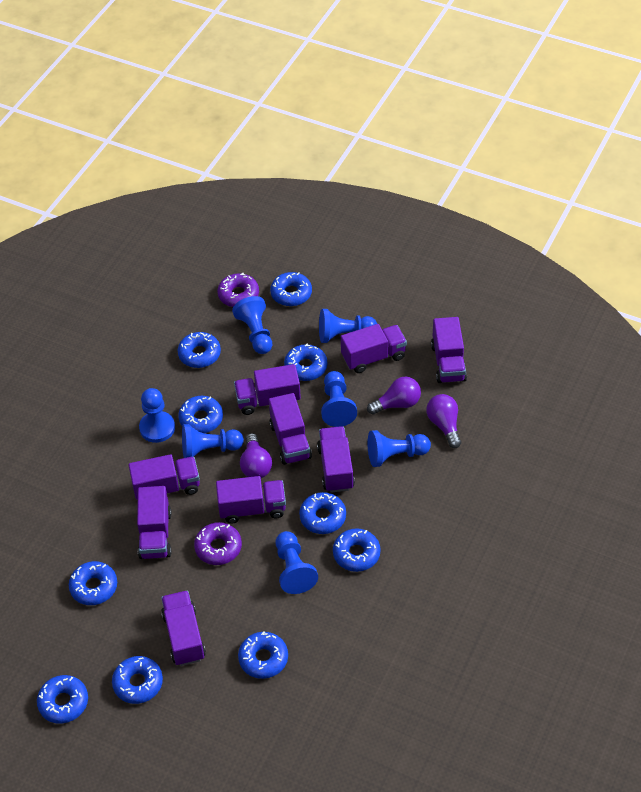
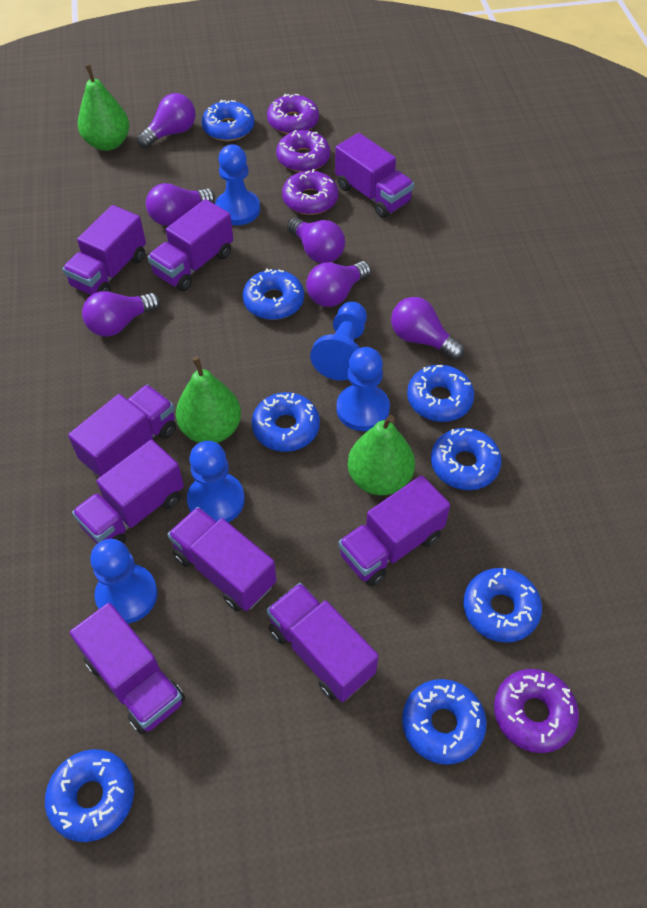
blue donut: 10 -> 8
blue pawn: 7 -> 5
green pear: 0 -> 3
purple donut: 2 -> 4
purple light bulb: 3 -> 6

